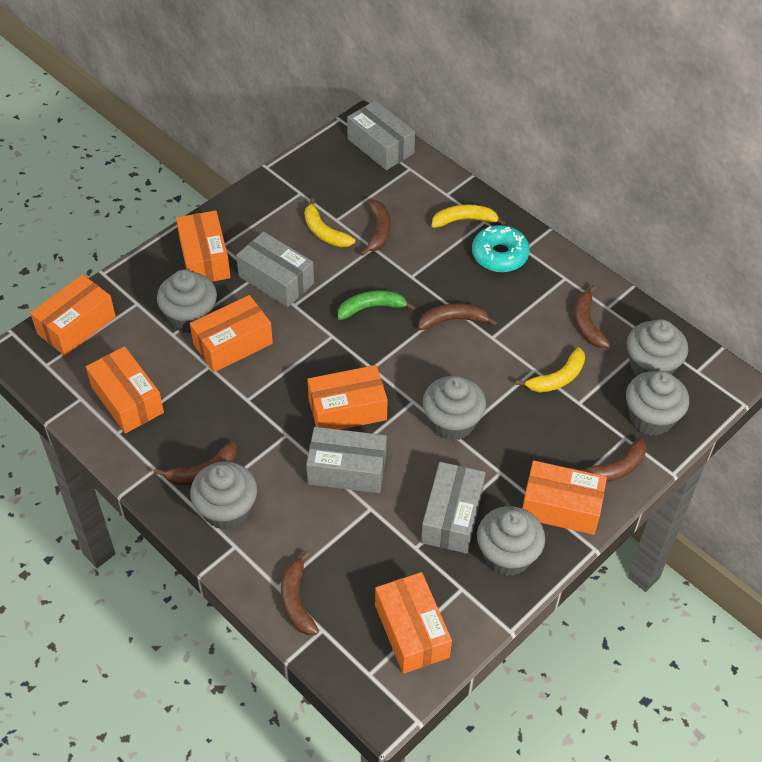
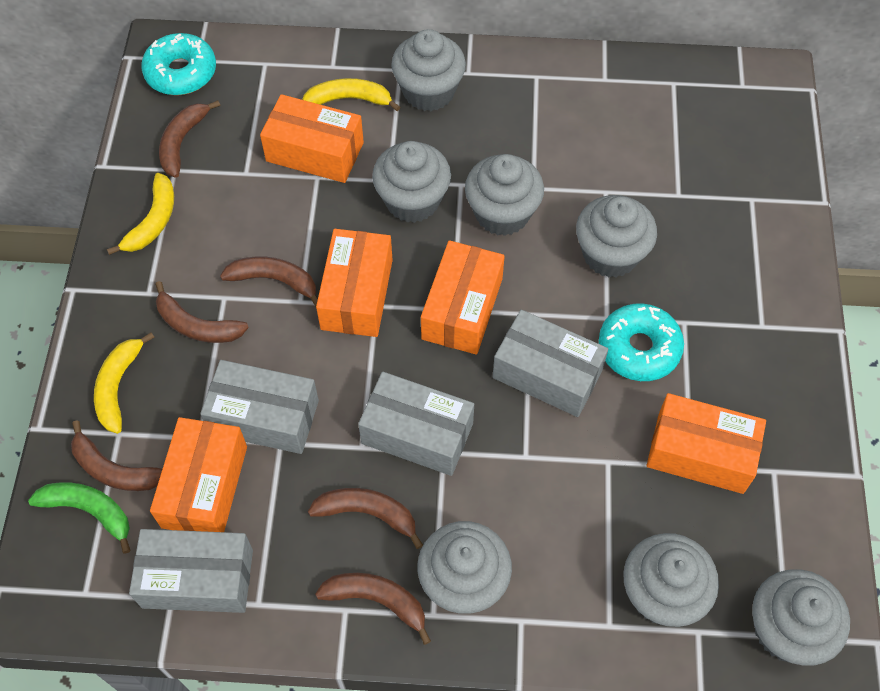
grey cupcake: 6 -> 7
orange box: 7 -> 5
turquoise donut: 1 -> 2

